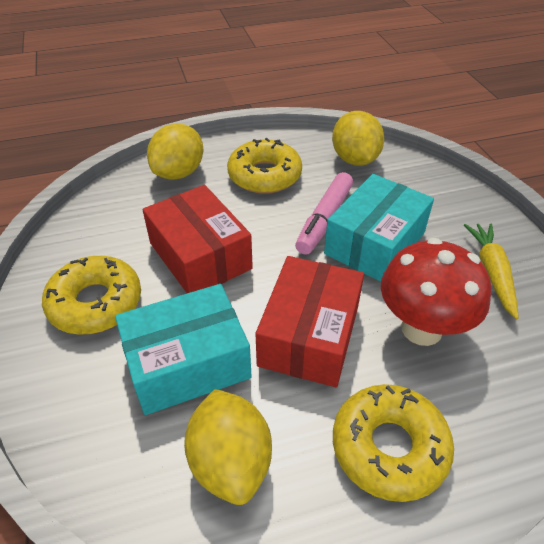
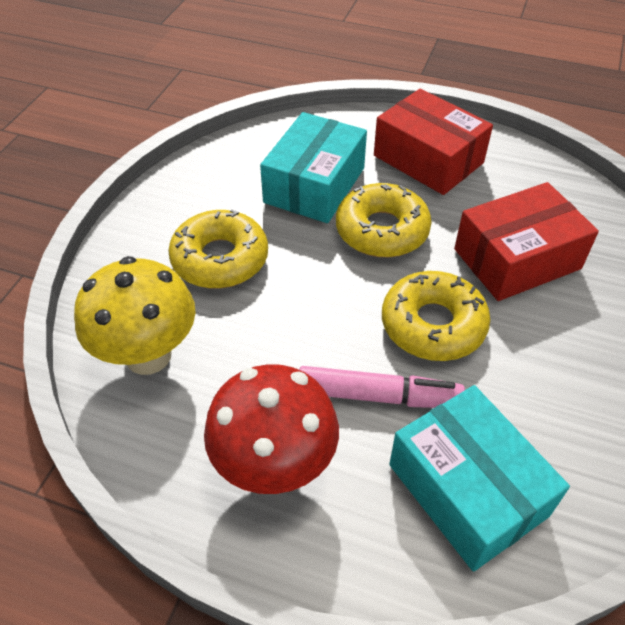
yellow carrot: 1 -> 0
yellow lemon: 3 -> 0
yellow mushroom: 0 -> 1

